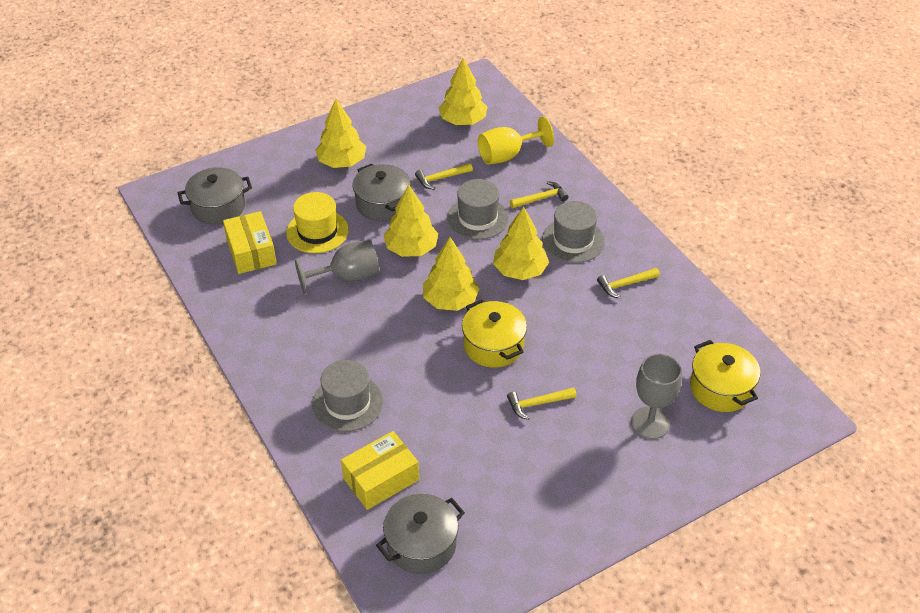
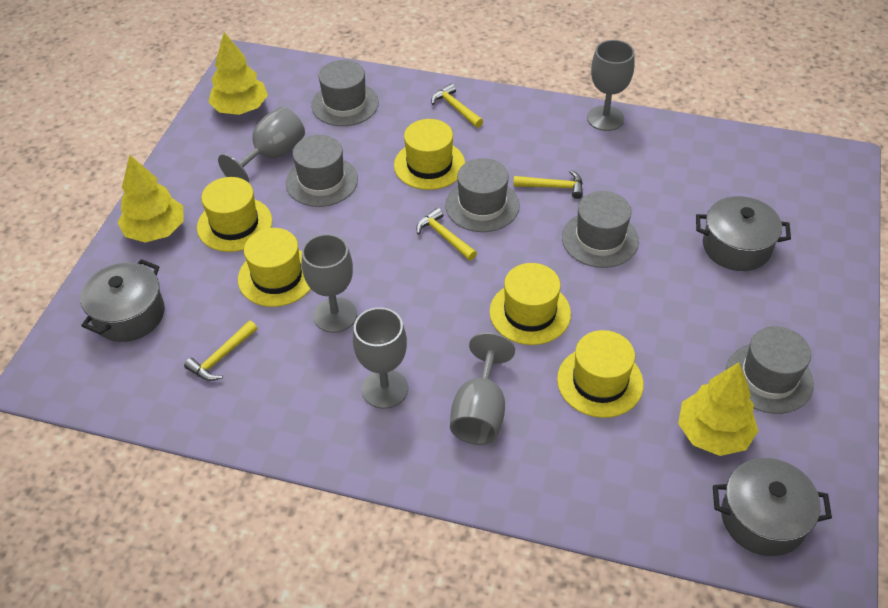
grey goblet: 2 -> 5
grey hat: 3 -> 5
yellow box: 2 -> 0
yellow goblet: 1 -> 0
yellow hat: 1 -> 5
yellow pot: 2 -> 0
yellow tree: 5 -> 3

